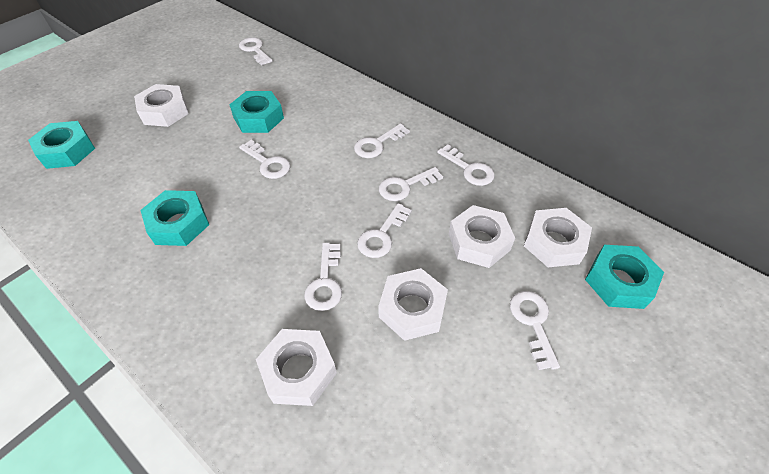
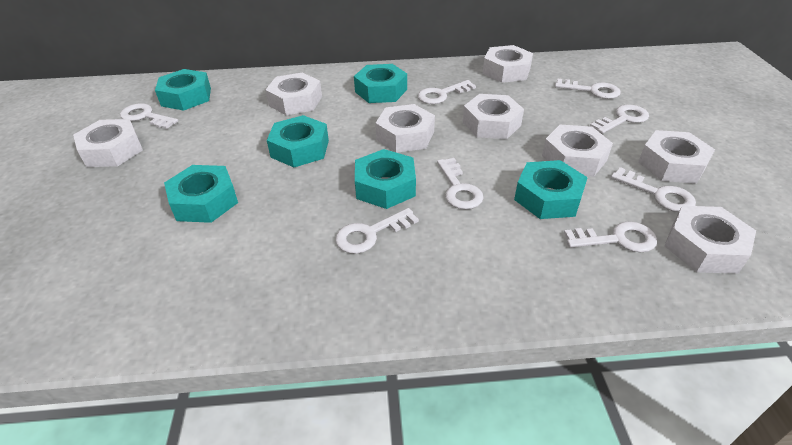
turquoise nut: 4 -> 6
white nut: 5 -> 8

